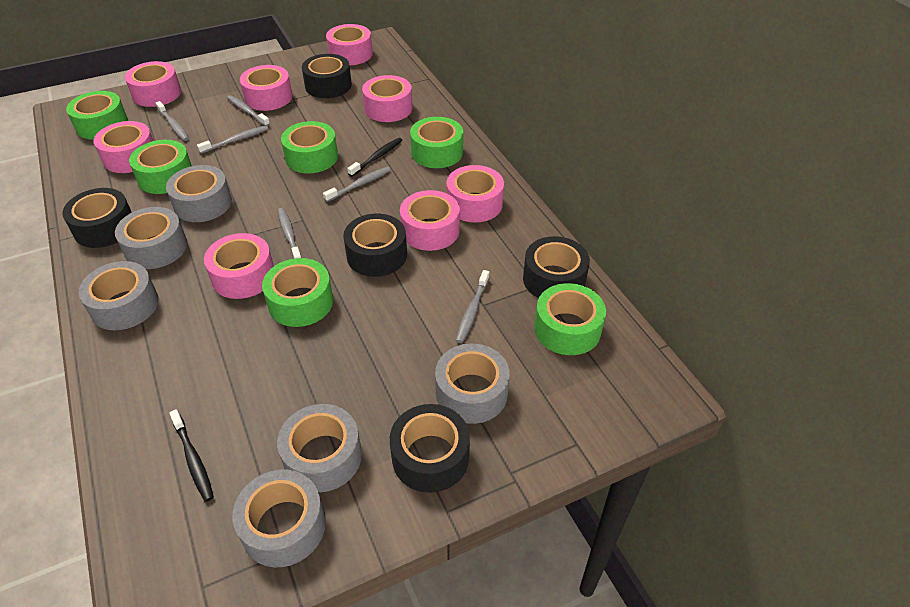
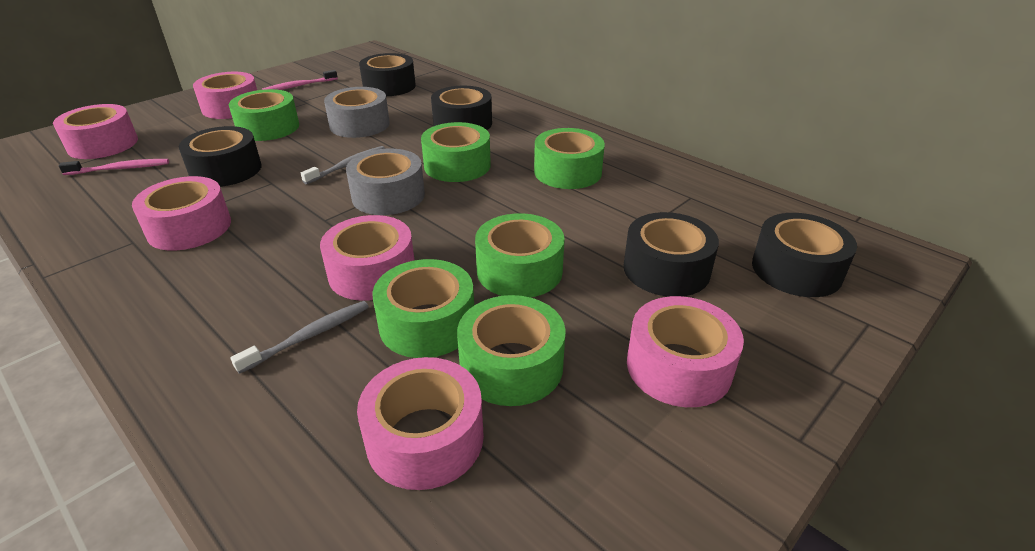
black toothbrush: 2 -> 0
grey tape: 6 -> 2
grey toothbrush: 6 -> 2
pink tape: 8 -> 6
pink toothbrush: 0 -> 2

